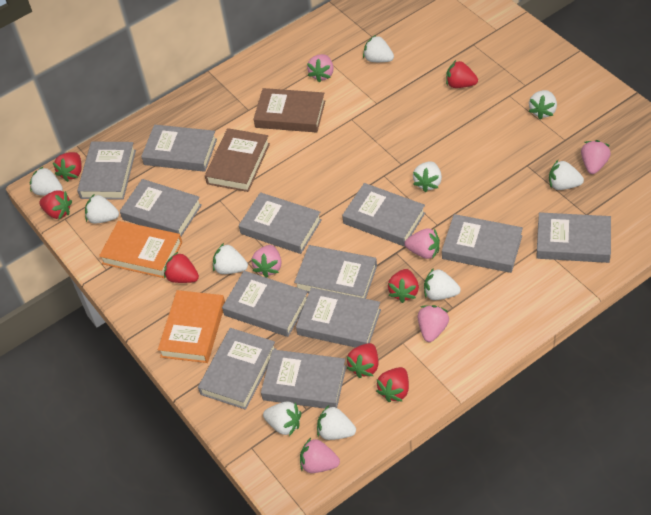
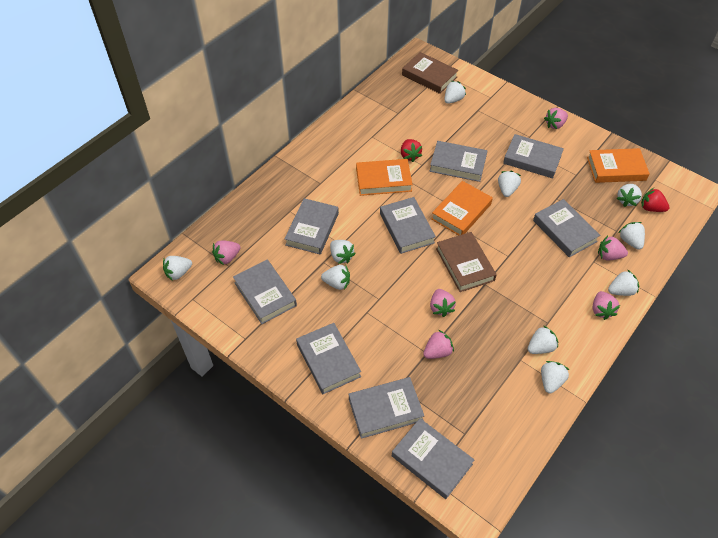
grey book: 12 -> 9
orange book: 2 -> 3
red strawberry: 7 -> 2

